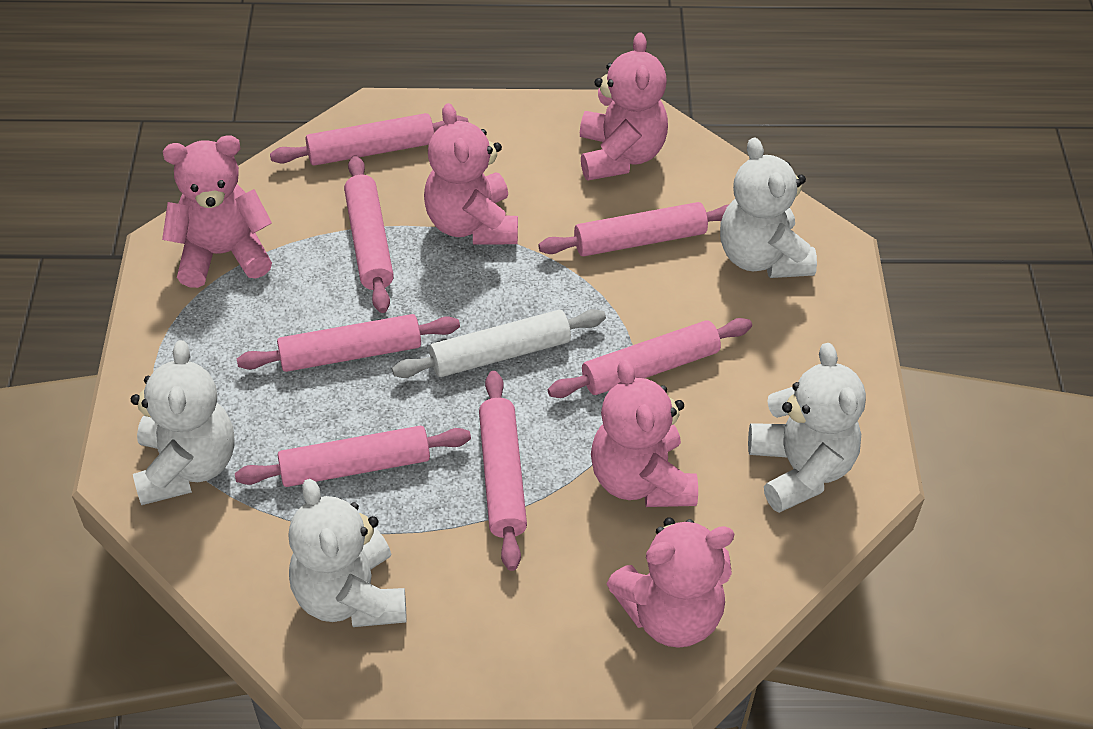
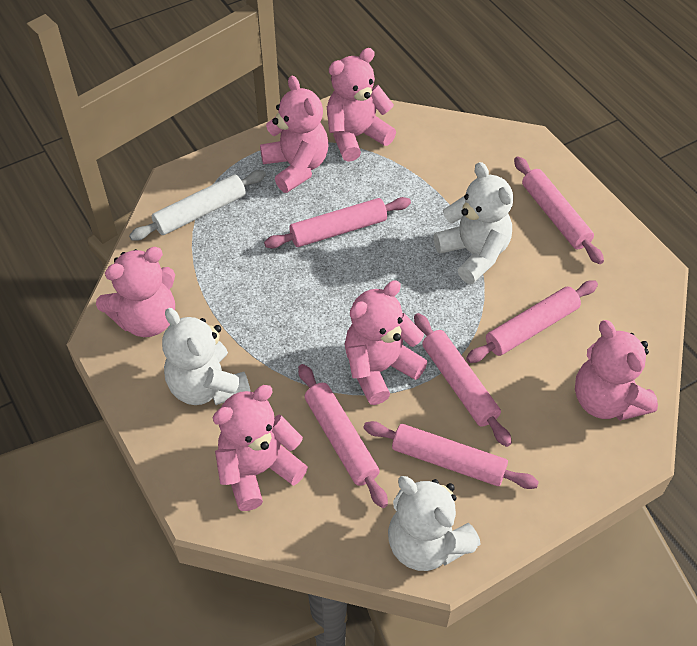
pink rolling pin: 7 -> 6
pink teddy bear: 5 -> 6
white teddy bear: 4 -> 3

